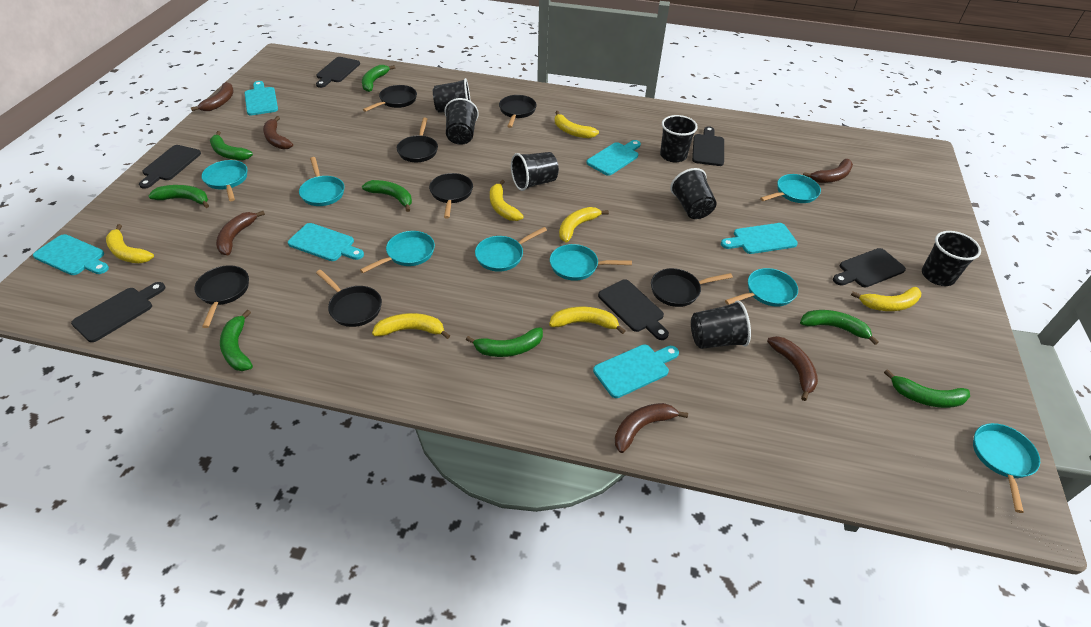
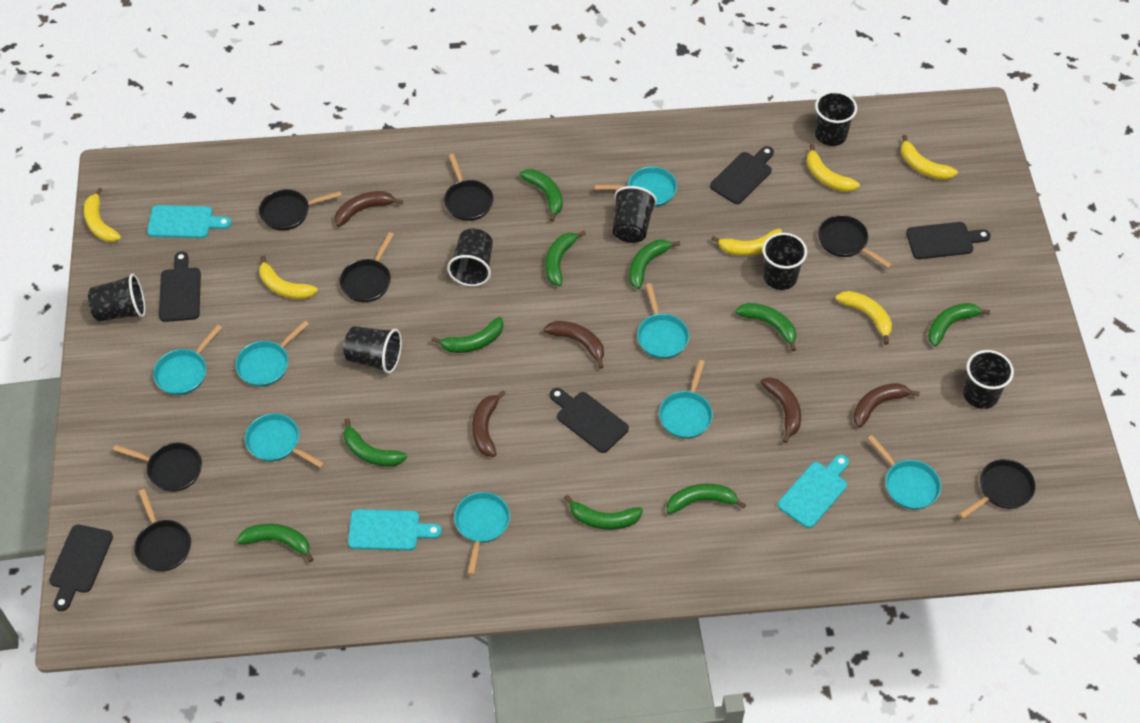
black cutting board: 6 -> 5
brown banana: 6 -> 5
green banana: 8 -> 10
turquoise cutting board: 6 -> 3
yellow banana: 7 -> 6

